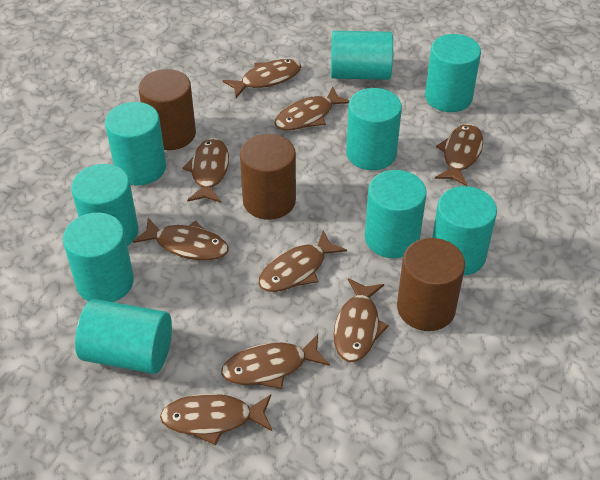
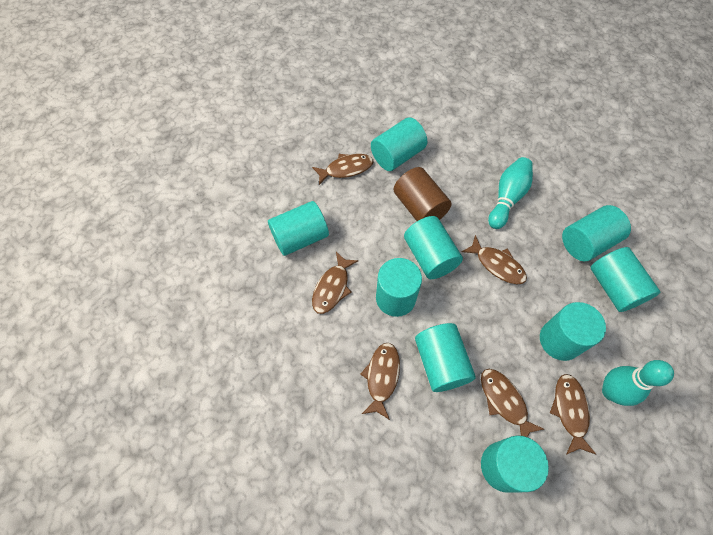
brown cylinder: 3 -> 1
brown fish: 9 -> 6
turquoise bowling pin: 0 -> 2

